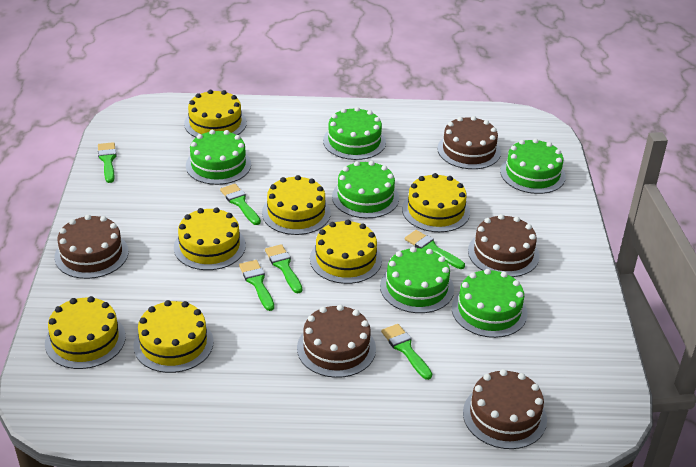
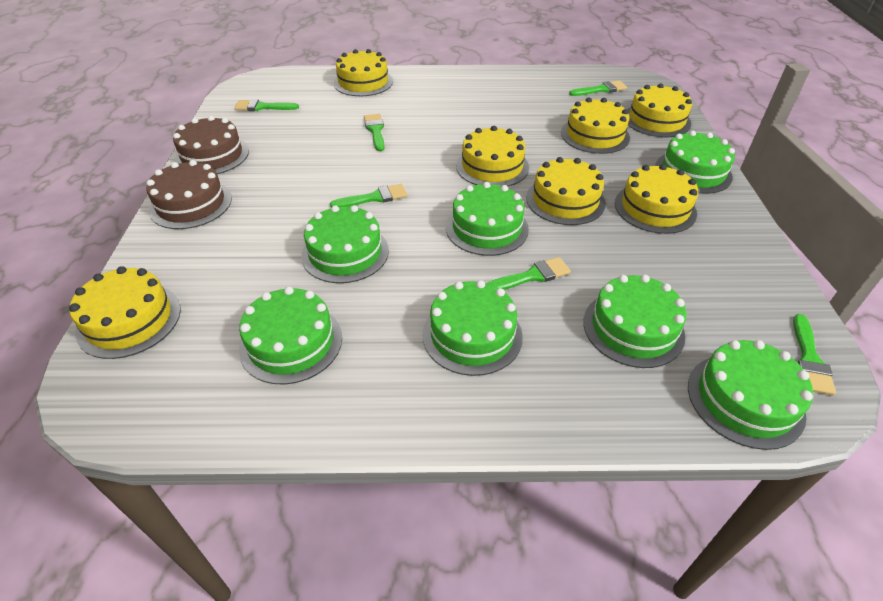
brown cake: 5 -> 2
green cake: 6 -> 7

